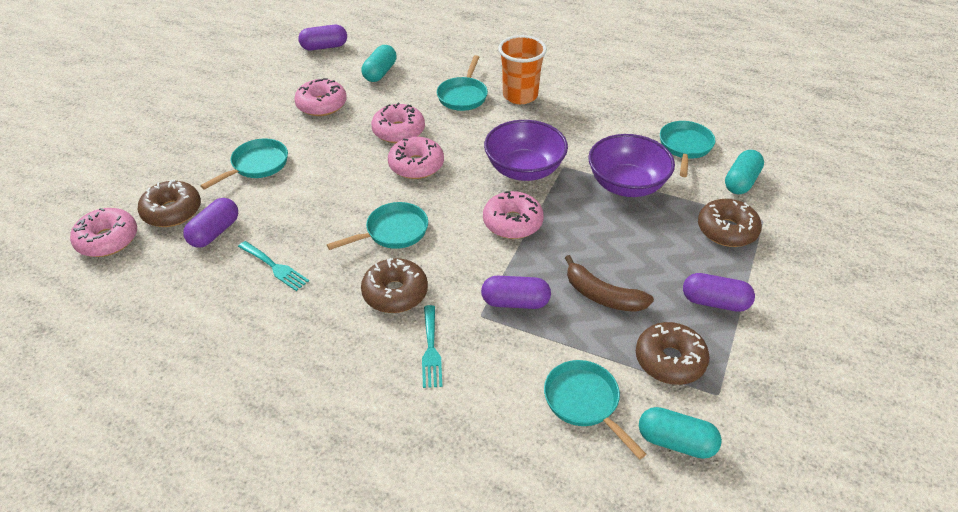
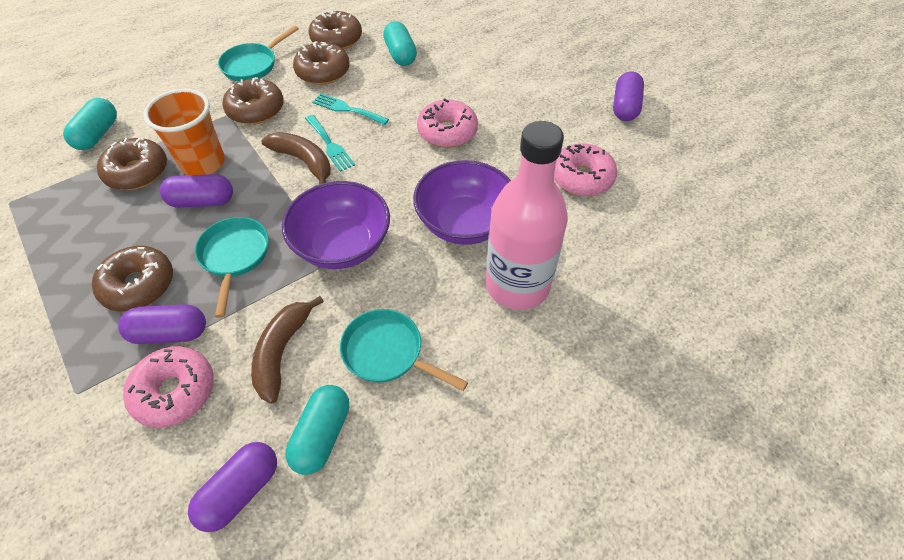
brown banana: 1 -> 2
brown donut: 4 -> 5
pink bottle: 0 -> 1
pink donut: 5 -> 3
turquoise pan: 5 -> 3

